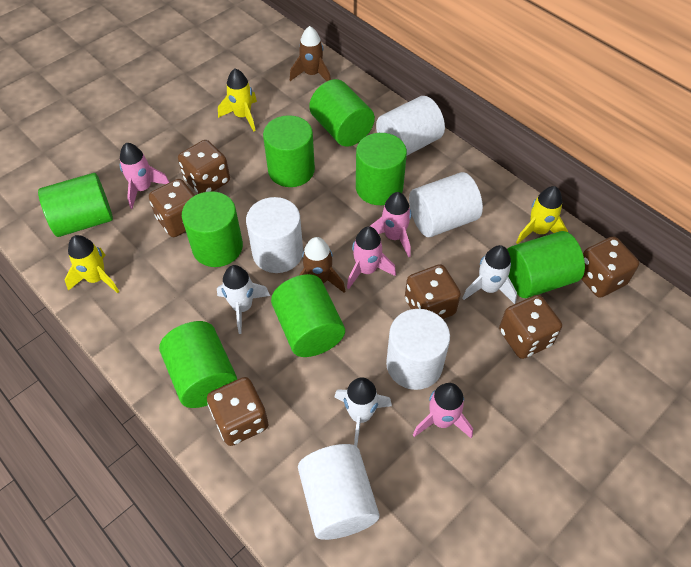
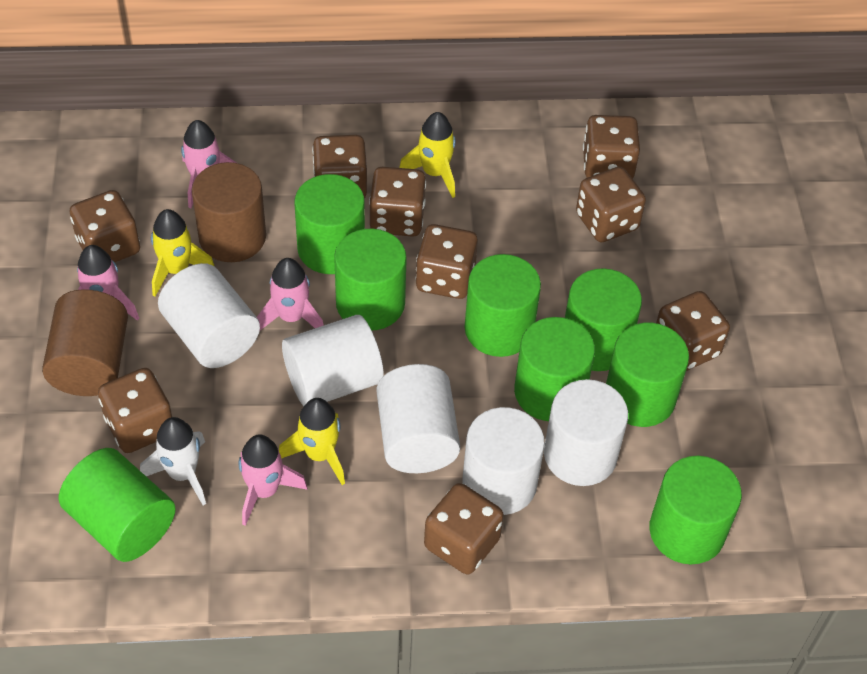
brown cylinder: 0 -> 2
brown dice: 6 -> 9
brown rocket: 2 -> 0
white rocket: 3 -> 1

